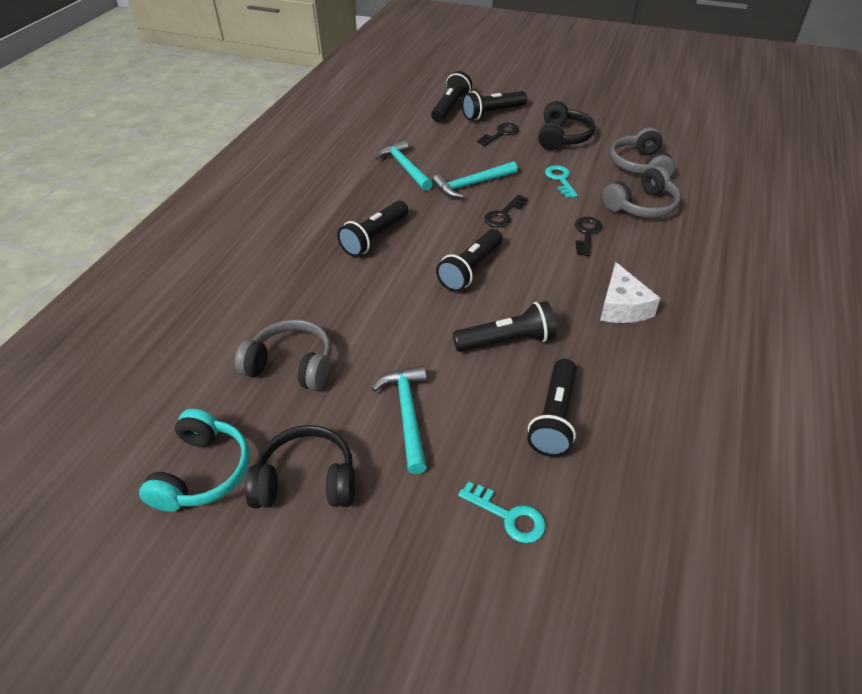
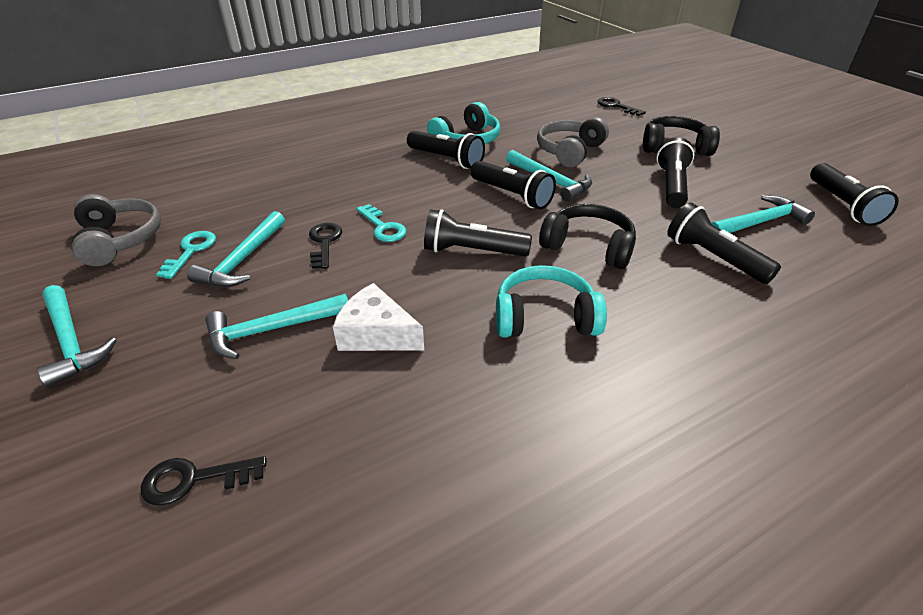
grey headphones: 3 -> 2
turquoise hammer: 3 -> 5
turquoise headphones: 1 -> 2

